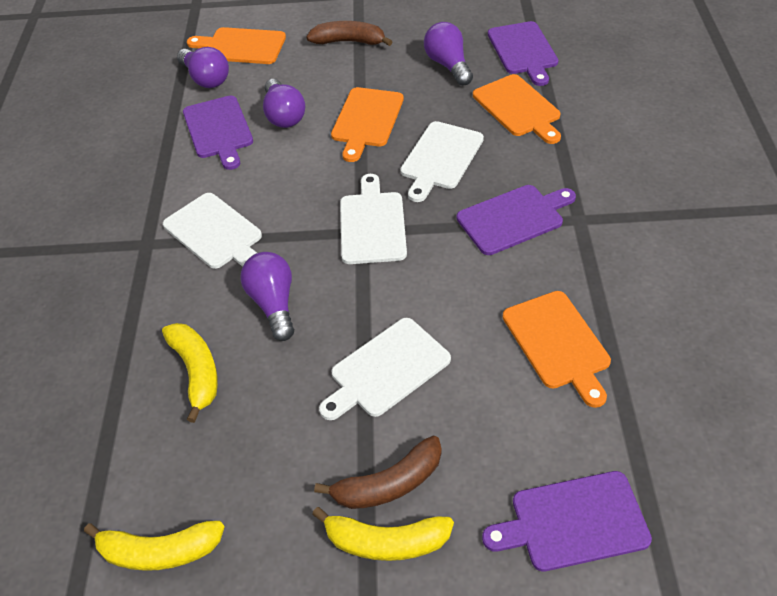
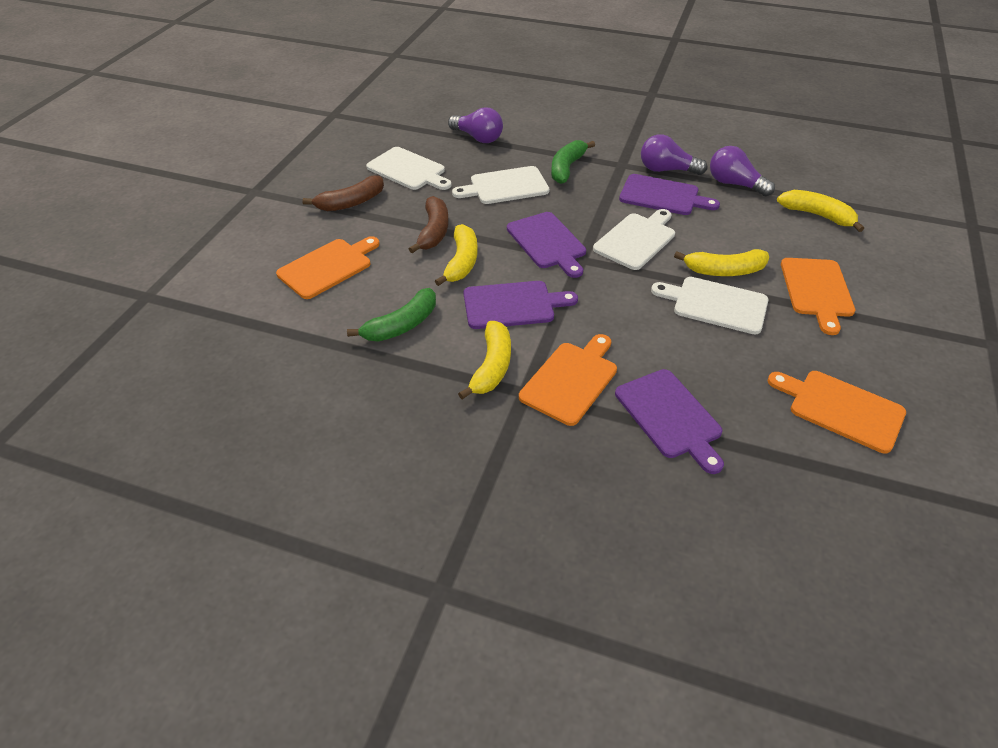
green banana: 0 -> 2
purple light bulb: 4 -> 3
yellow banana: 3 -> 4

